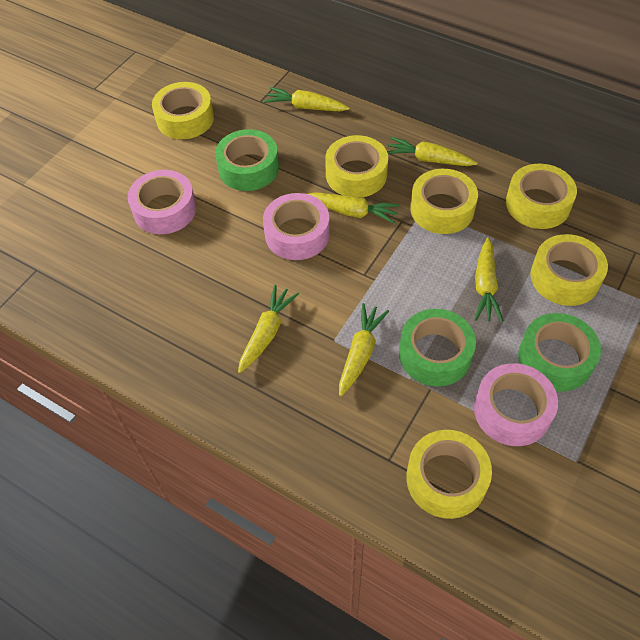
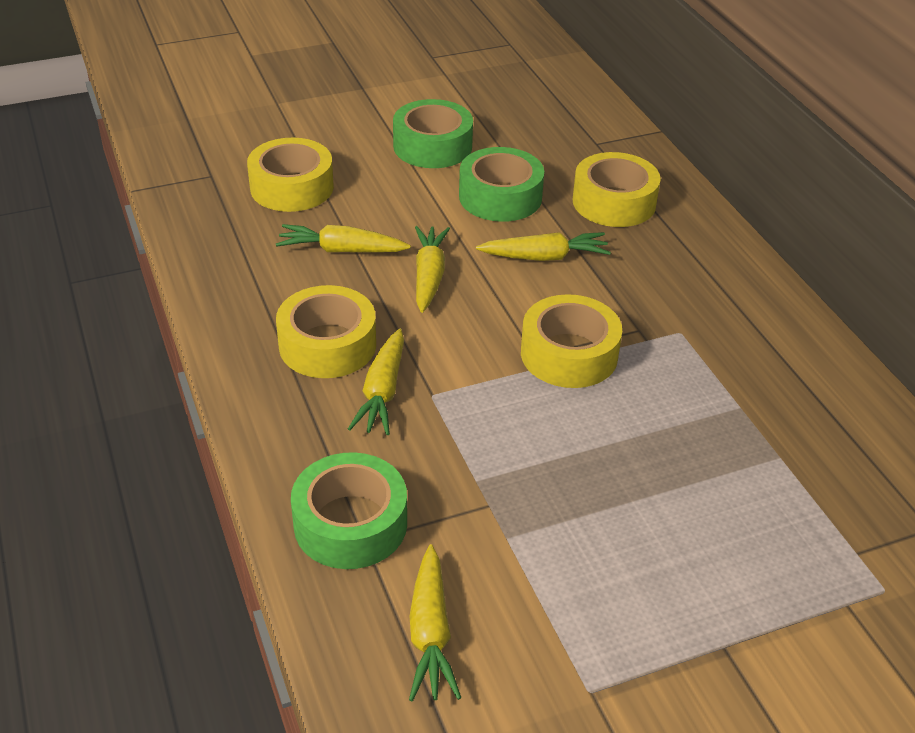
pink tape: 3 -> 0
yellow carrot: 6 -> 5
yellow tape: 6 -> 4

